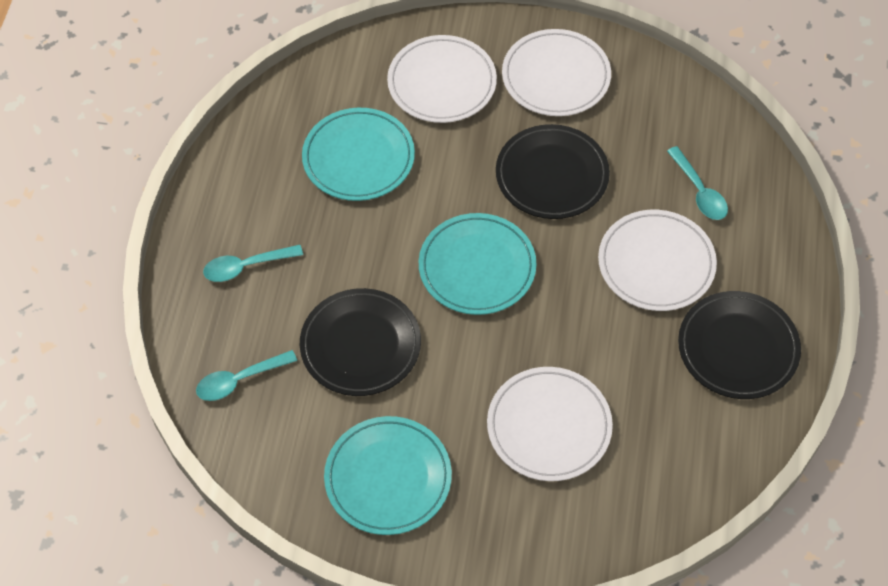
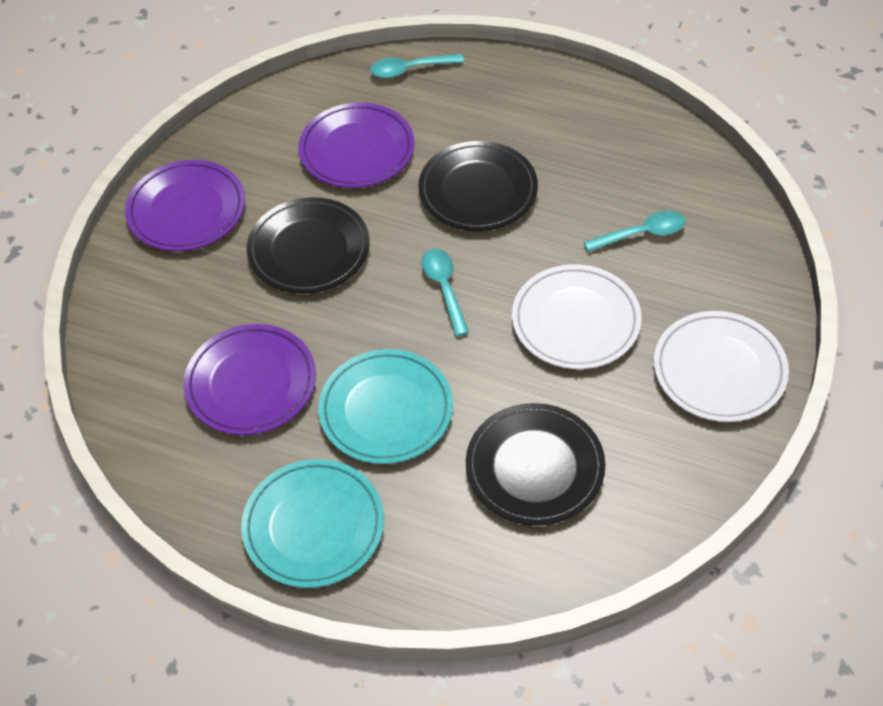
purple plate: 0 -> 3
turquoise plate: 3 -> 2
white plate: 4 -> 2

